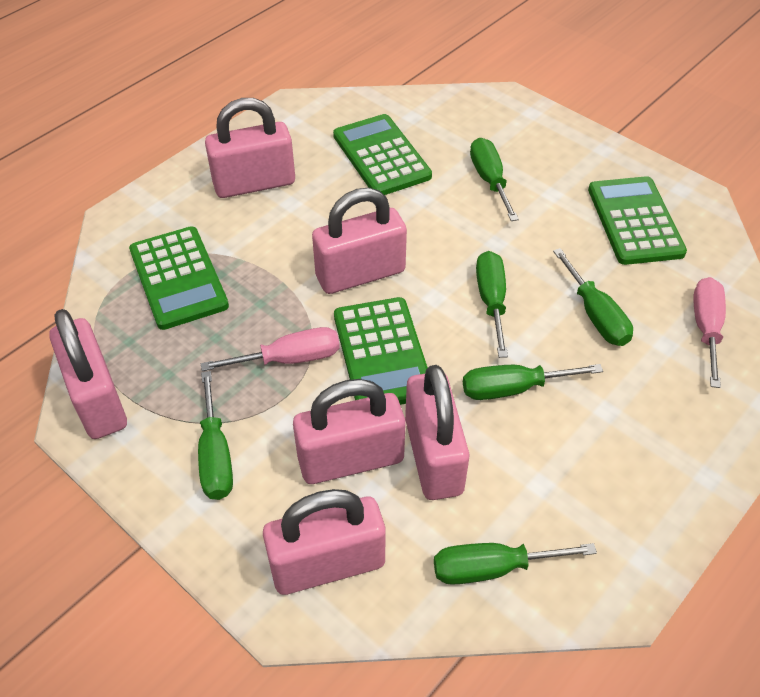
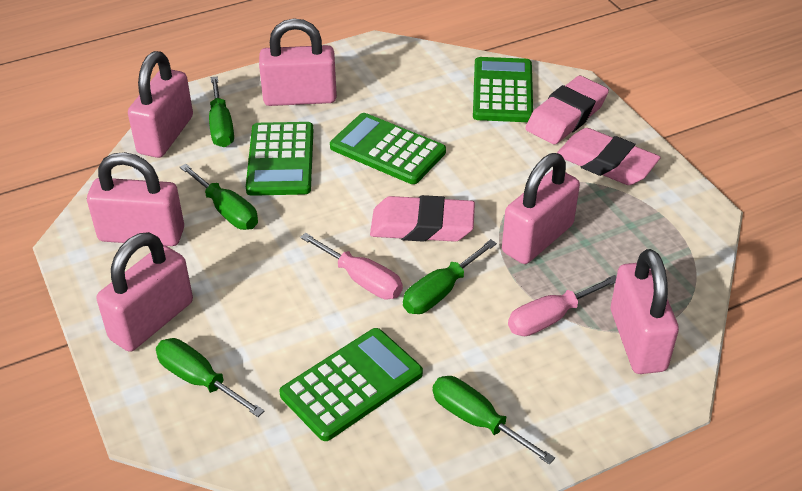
green screwdriver: 6 -> 5
pink eraser: 0 -> 3

